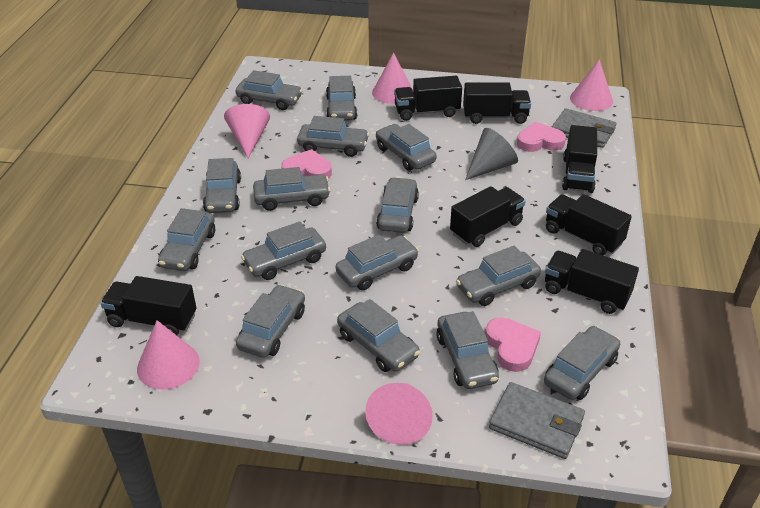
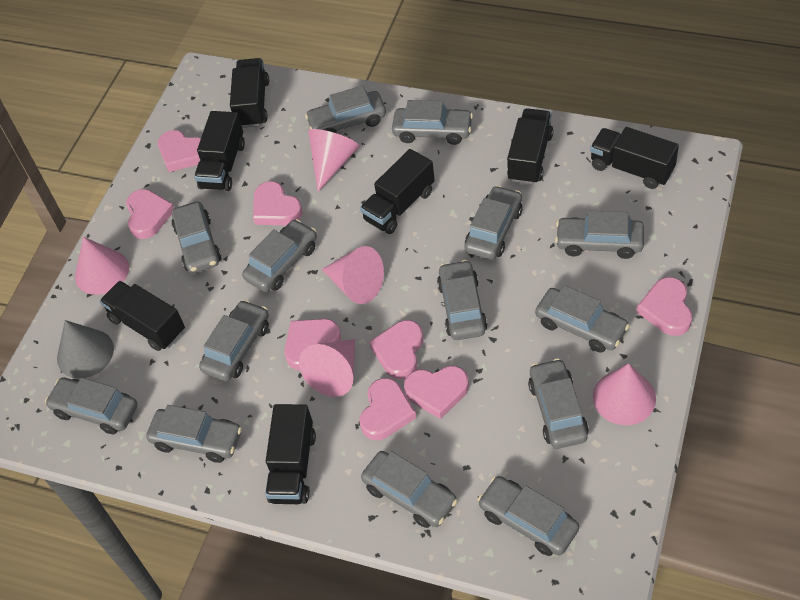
grey car: 15 -> 14
grey wallet: 2 -> 0
pink heart: 3 -> 8

